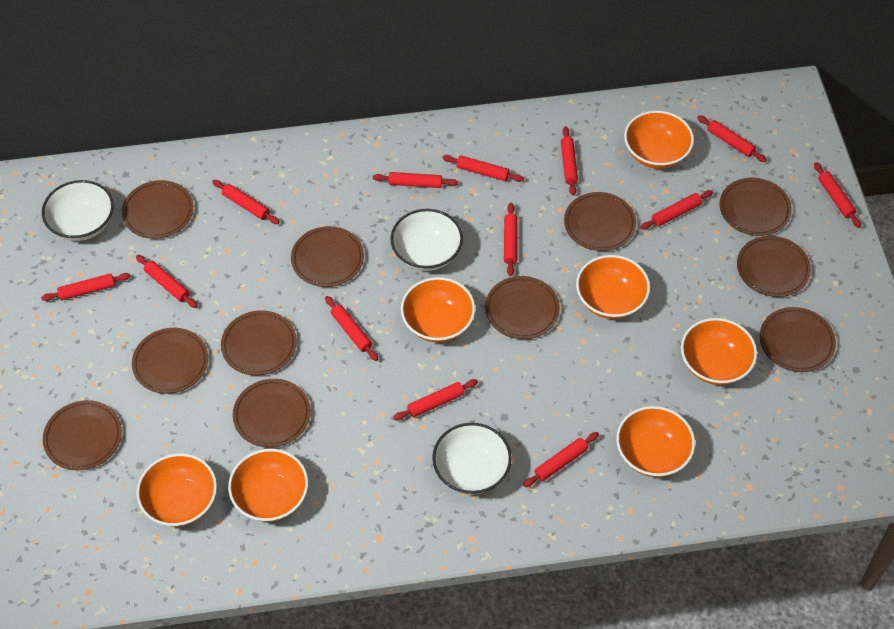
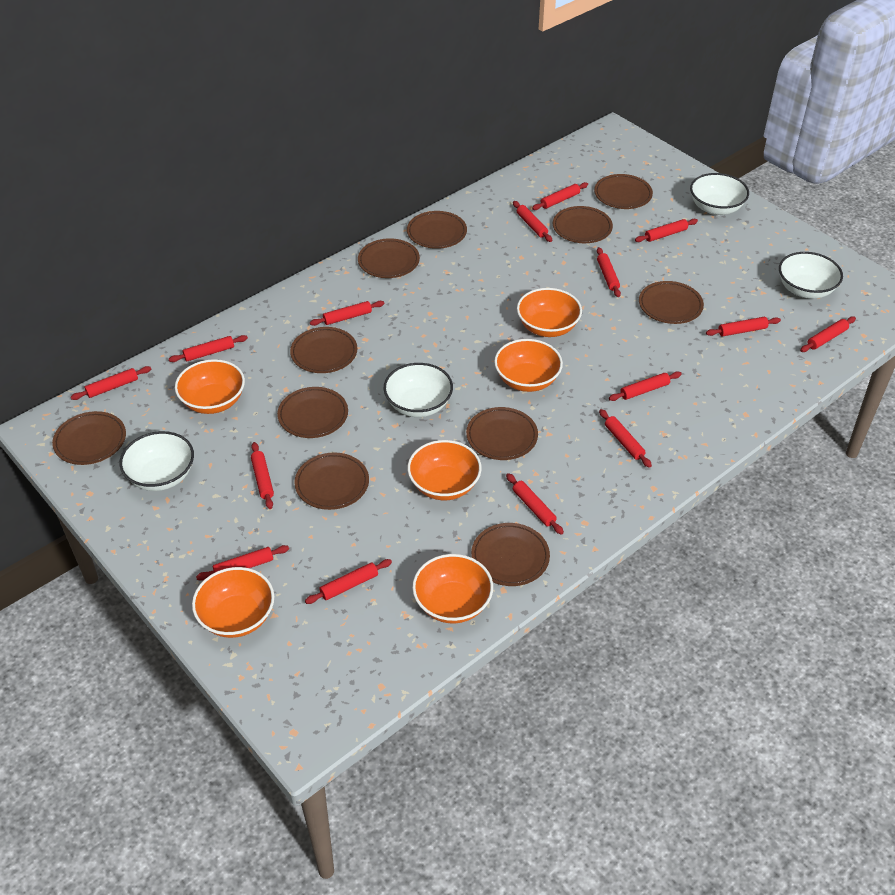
orange bowl: 7 -> 6
red rolling pin: 13 -> 15
white bowl: 3 -> 4

